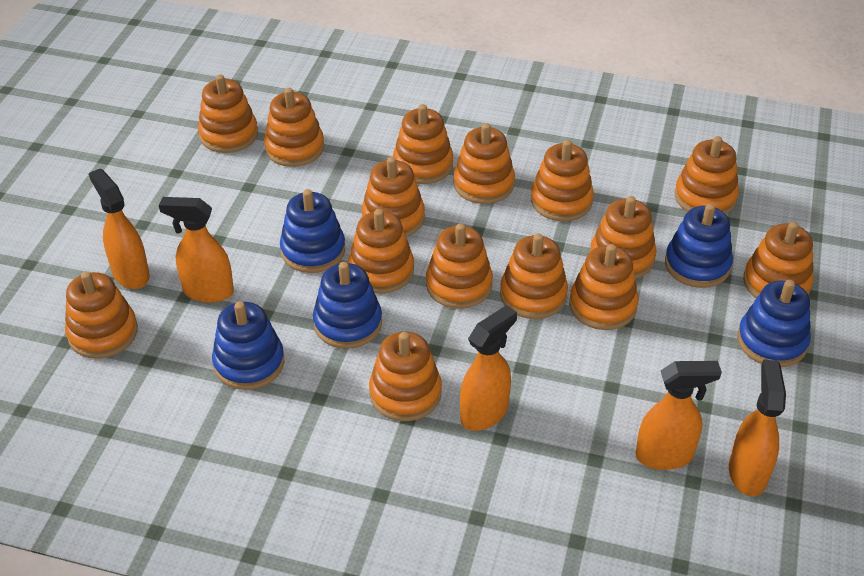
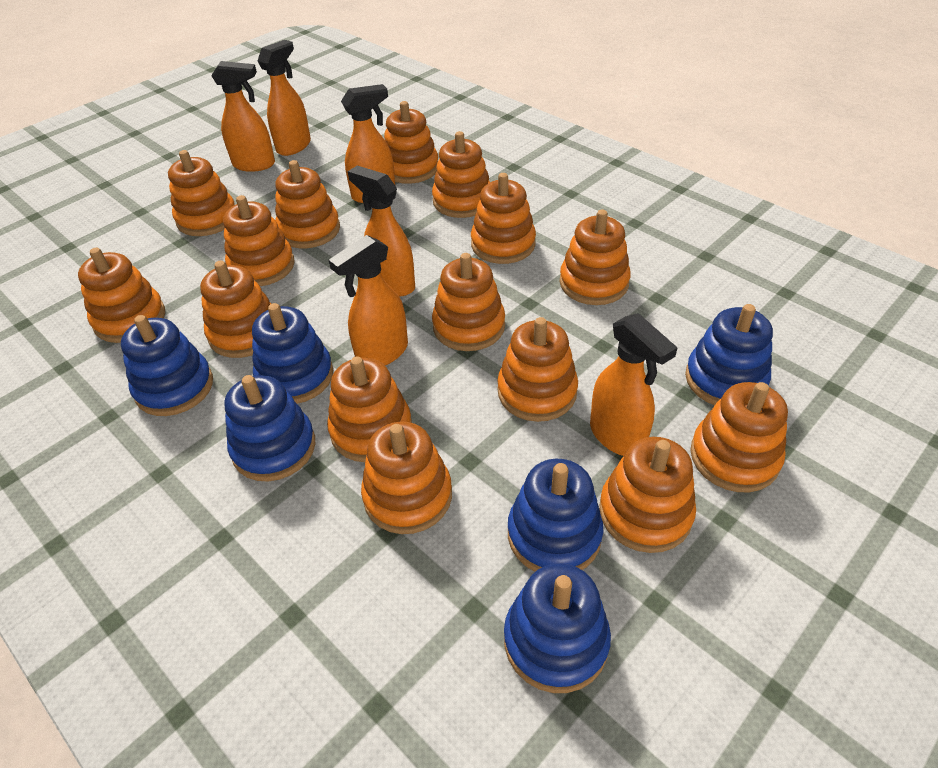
blue stacking toy: 5 -> 6
orange spray bottle: 5 -> 6

